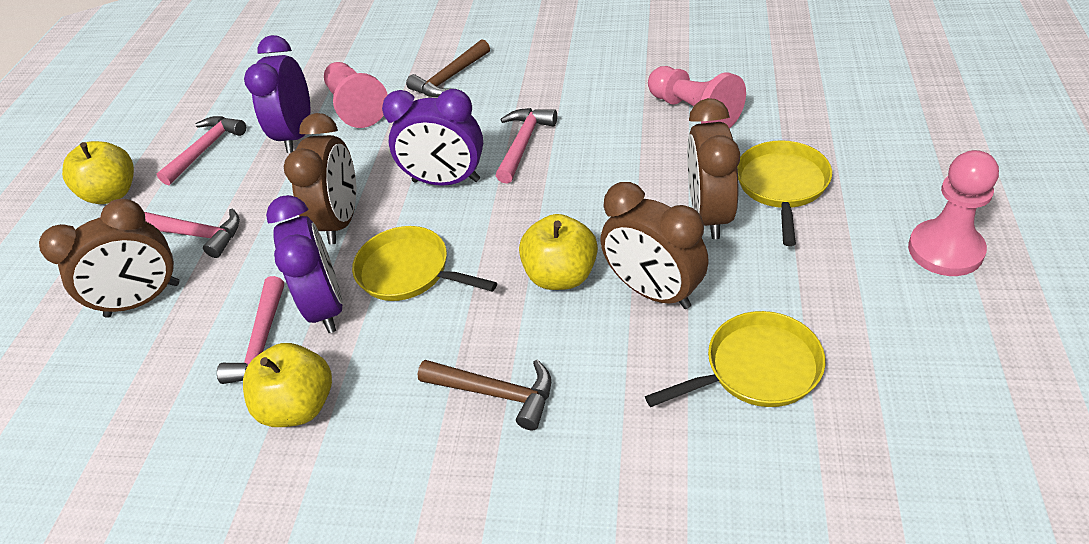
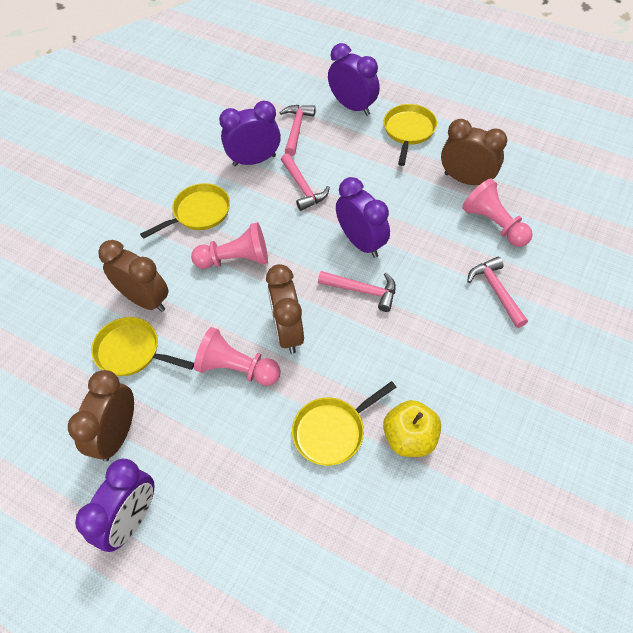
brown hammer: 2 -> 0
purple clock: 3 -> 4
yellow apple: 3 -> 1
yellow pan: 3 -> 4

